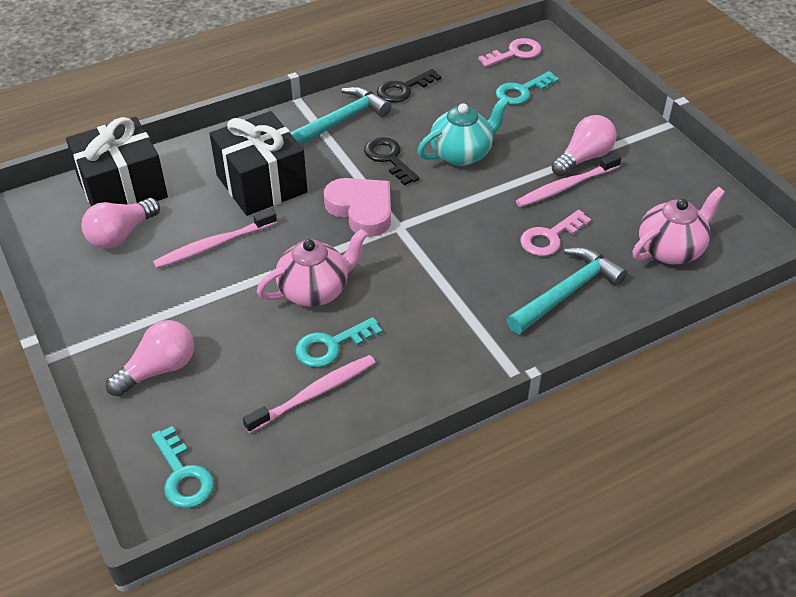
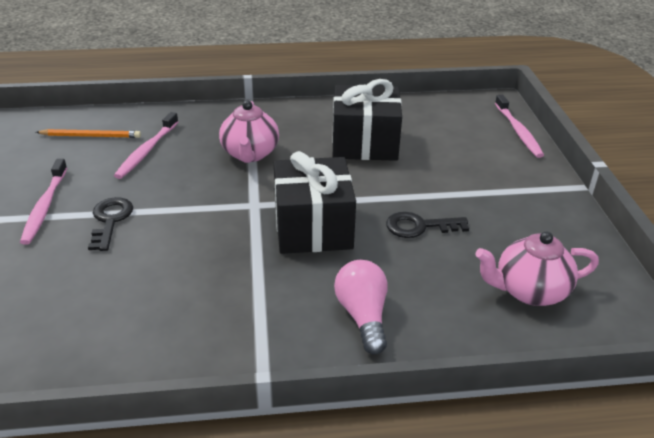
orange pencil: 0 -> 1
pink heart: 1 -> 0
pink key: 2 -> 0
pink light bulb: 3 -> 1
turquoise hammer: 2 -> 0
turquoise key: 3 -> 0
turquoise teapot: 1 -> 0

